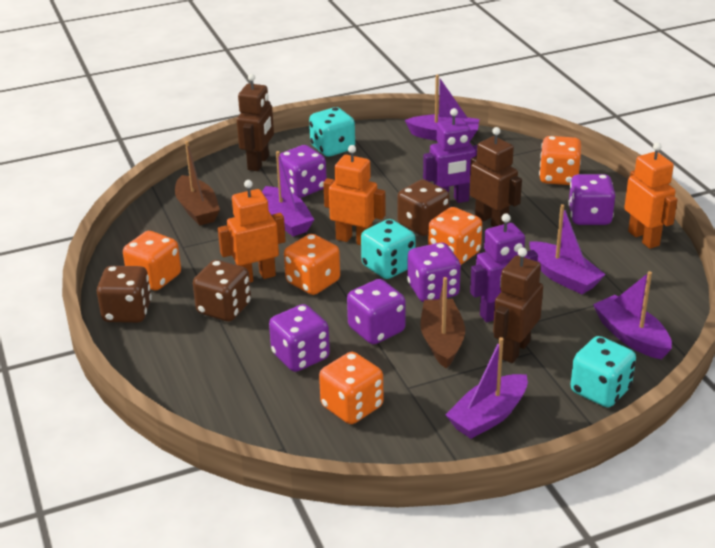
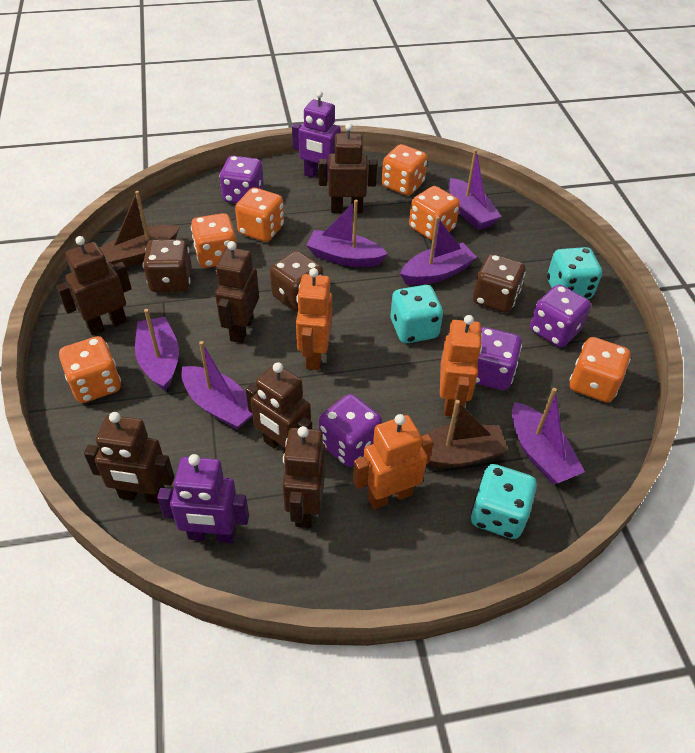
brown robot: 3 -> 6
orange dice: 5 -> 6
purple boat: 5 -> 6
purple dice: 5 -> 4

